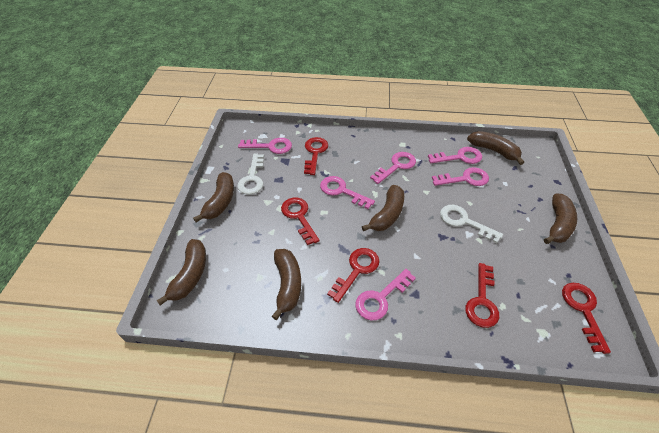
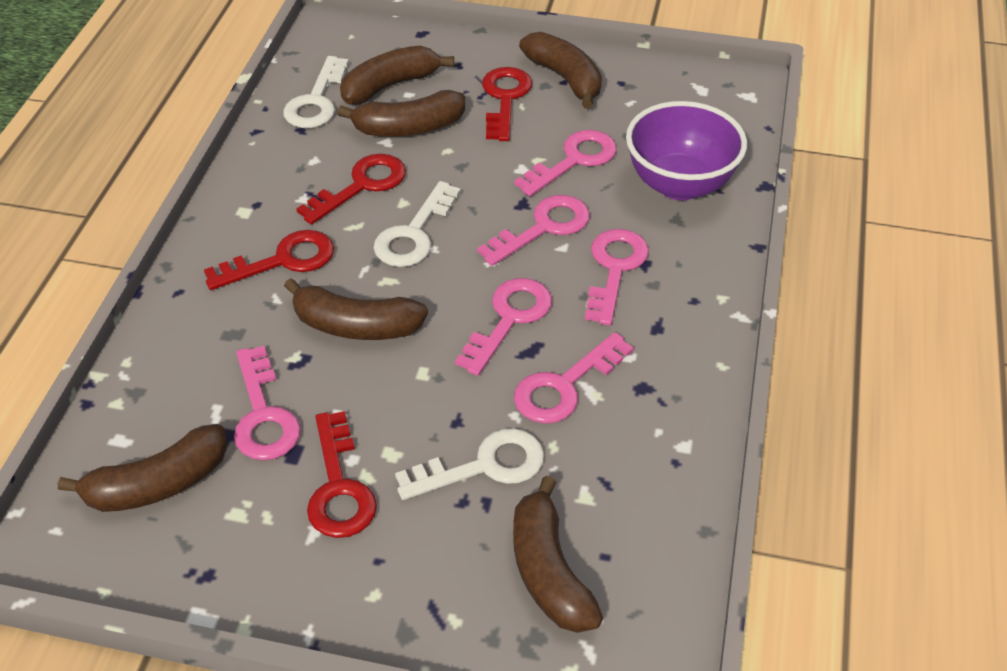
purple bowl: 0 -> 1
red key: 5 -> 4
white key: 2 -> 3

